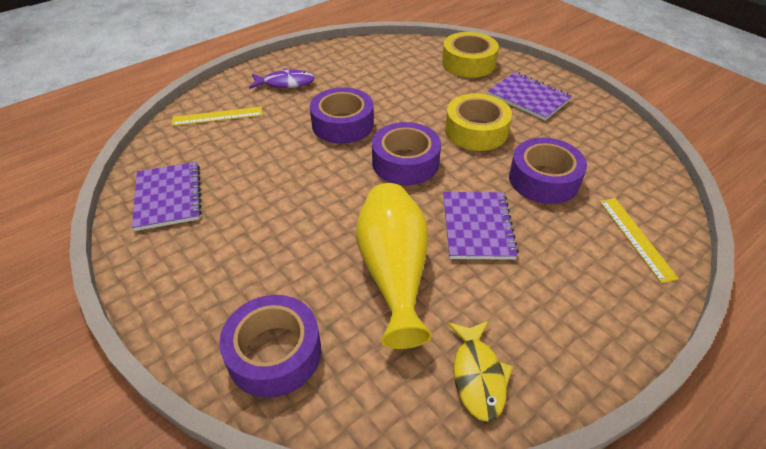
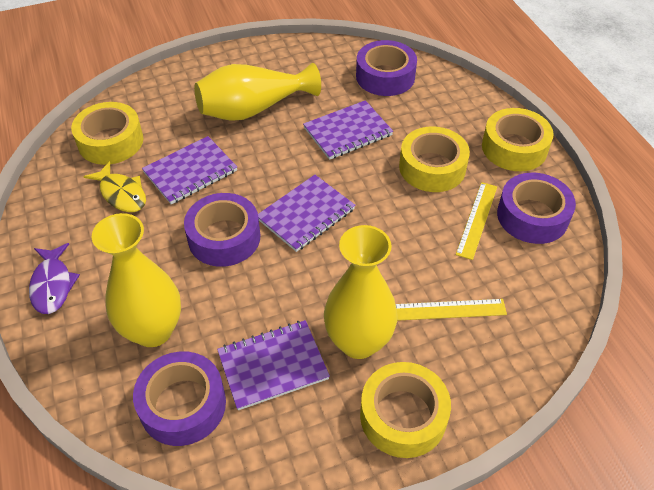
purple notebook: 3 -> 4
yellow tape: 2 -> 4
yellow vase: 1 -> 3

